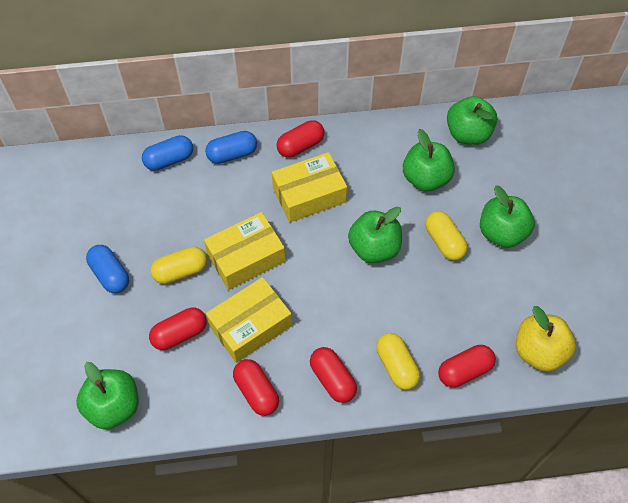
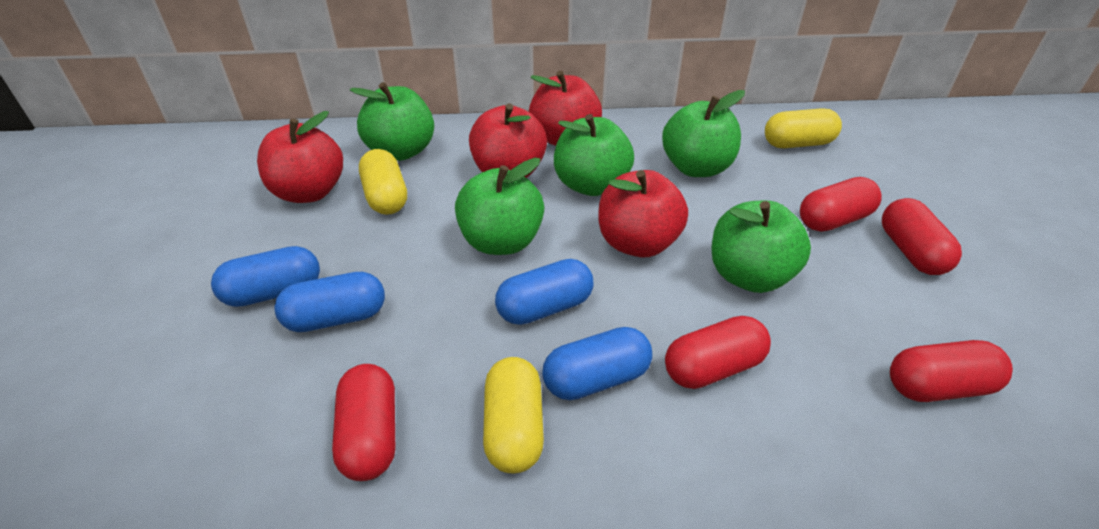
blue capsule: 3 -> 4
red apple: 0 -> 4
yellow apple: 1 -> 0
yellow box: 3 -> 0

